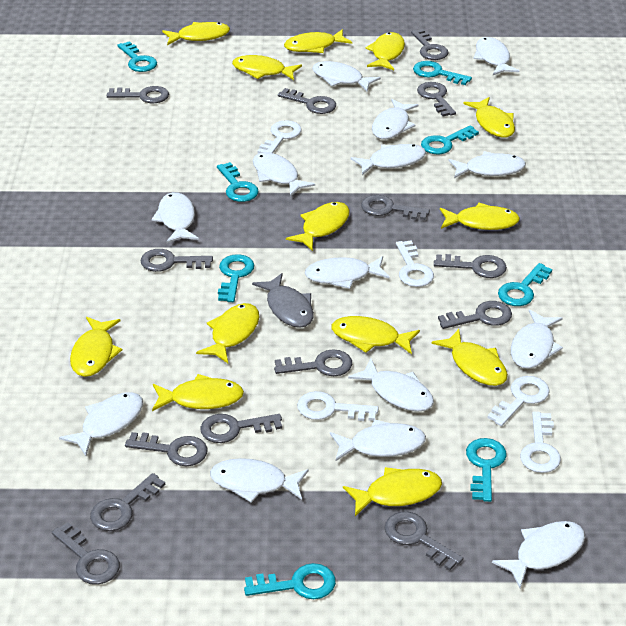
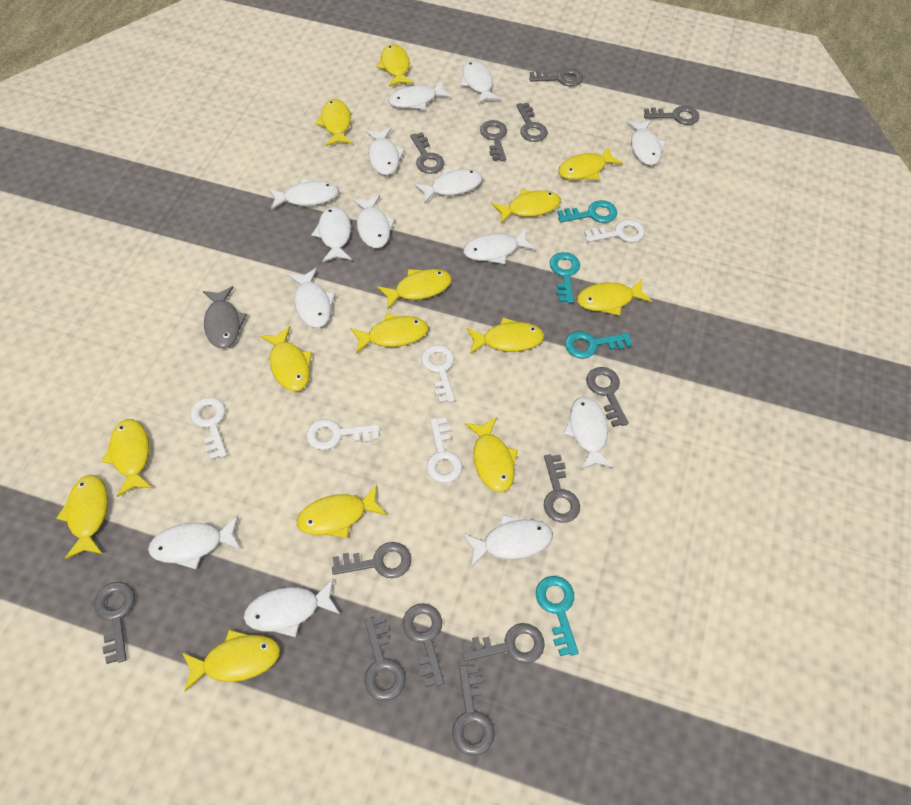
grey key: 14 -> 13
turquoise key: 8 -> 4
yellow fish: 13 -> 14

